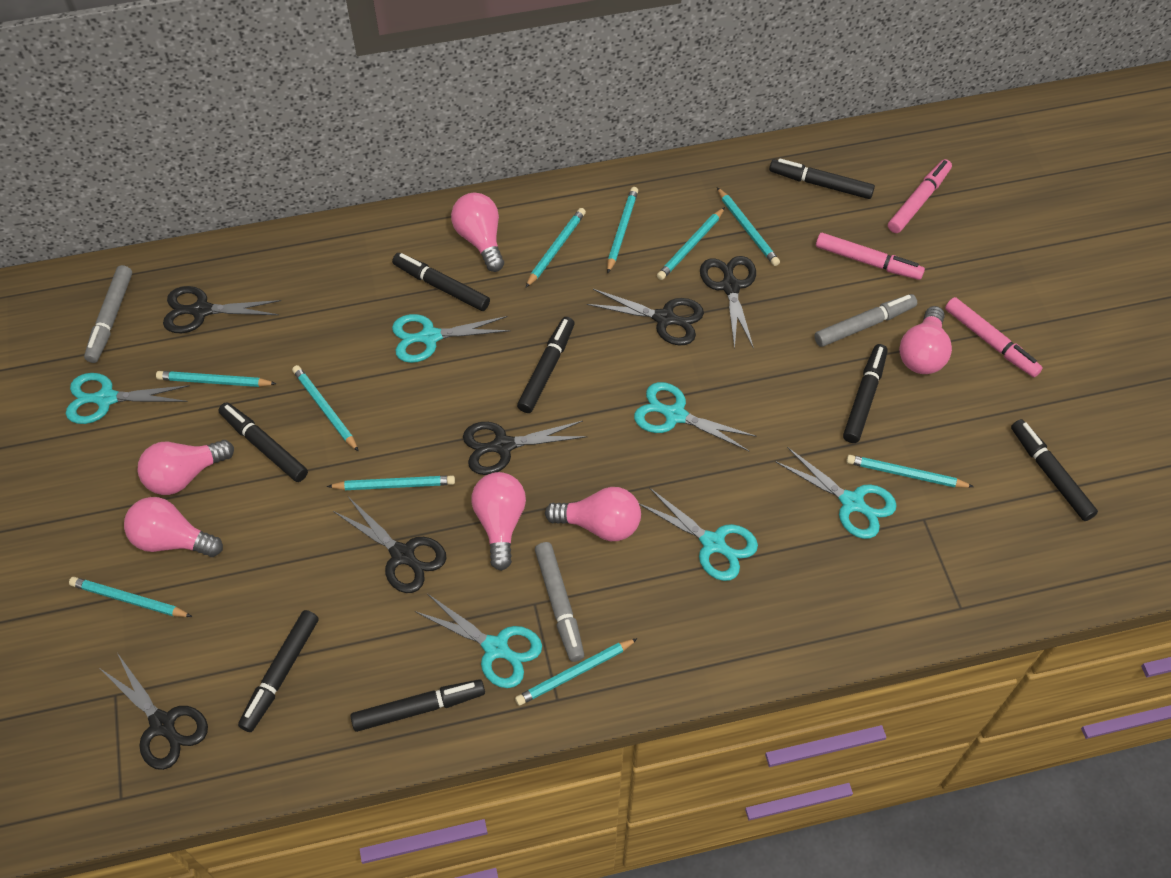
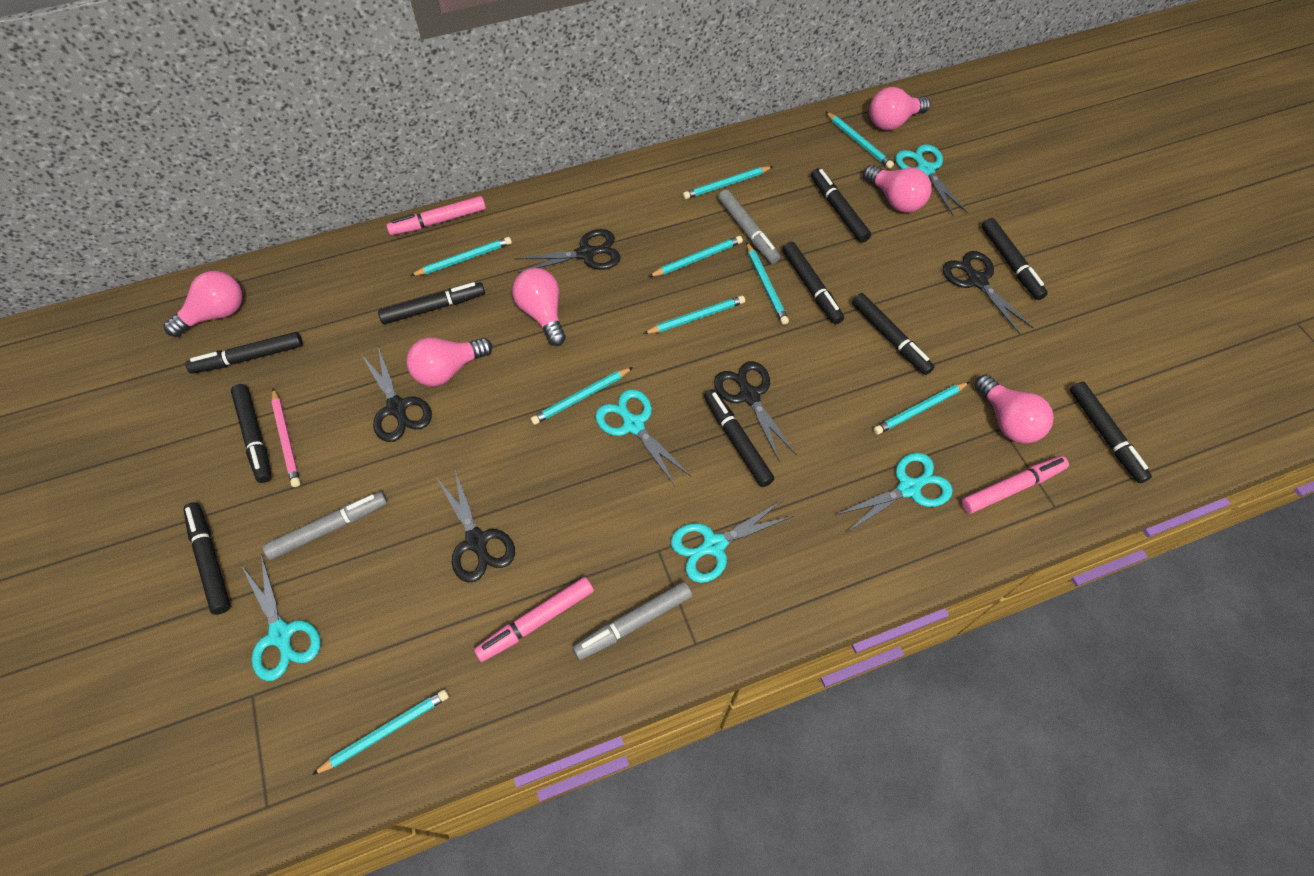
black marker: 8 -> 10
black scissors: 6 -> 5
pink pencil: 0 -> 1
turquoise pencil: 10 -> 9
turquoise scissors: 6 -> 5

